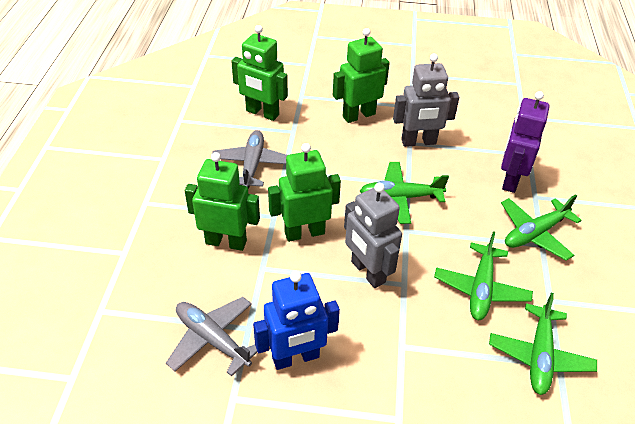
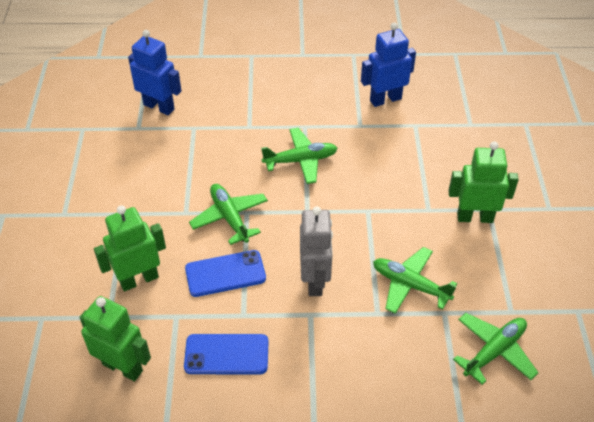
blue phone: 0 -> 2
blue robot: 1 -> 2
green robot: 4 -> 3
grey plane: 2 -> 0
grey robot: 2 -> 1
purple robot: 1 -> 0

